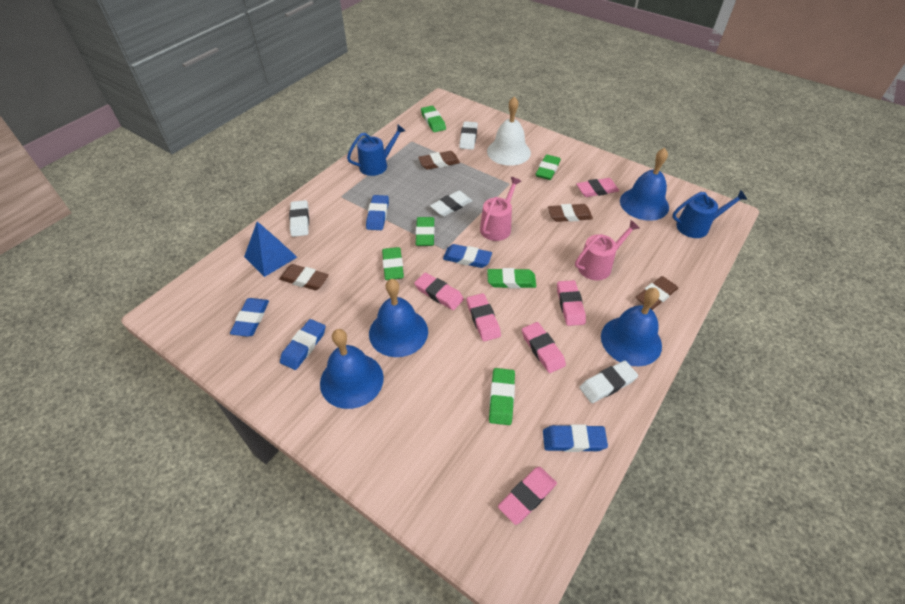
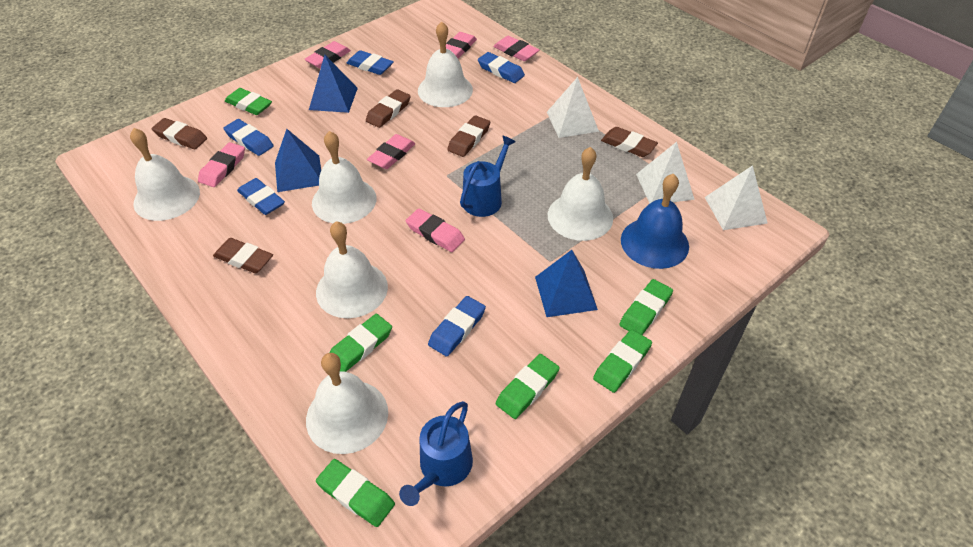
blue bell: 4 -> 1
blue pyramid: 1 -> 3
brown eraser: 4 -> 5
pink watering can: 2 -> 0
white bell: 1 -> 6
white eraser: 4 -> 0
white pyramid: 0 -> 3

